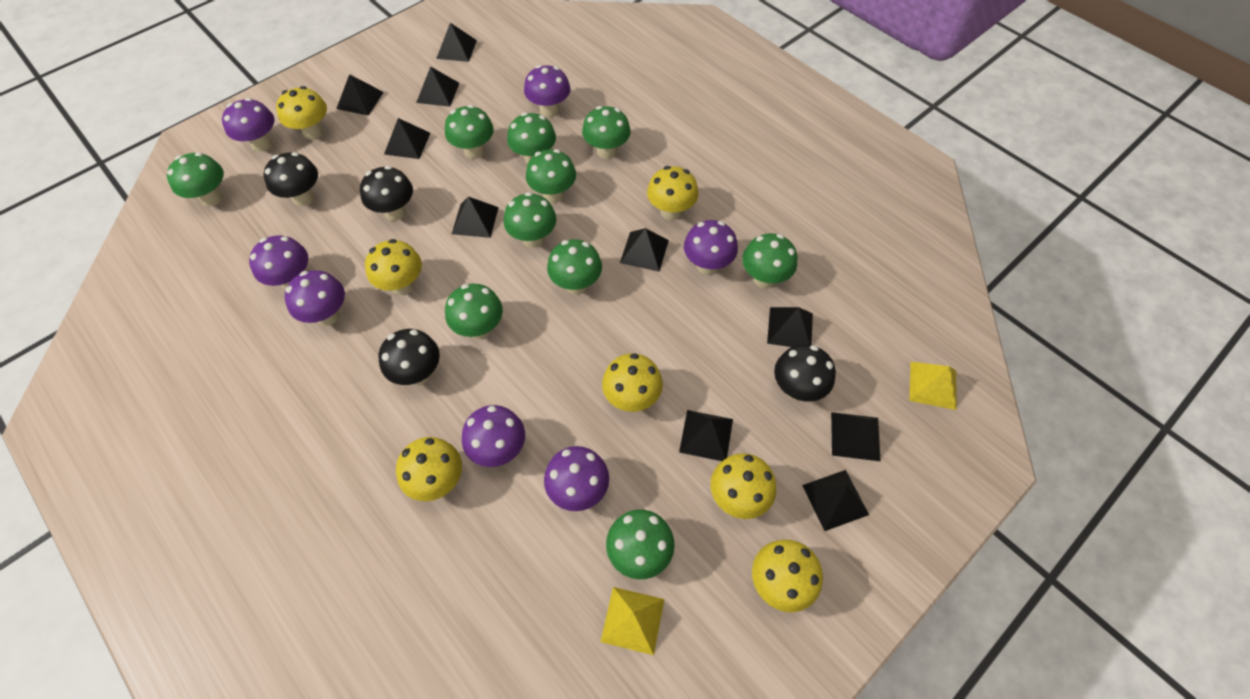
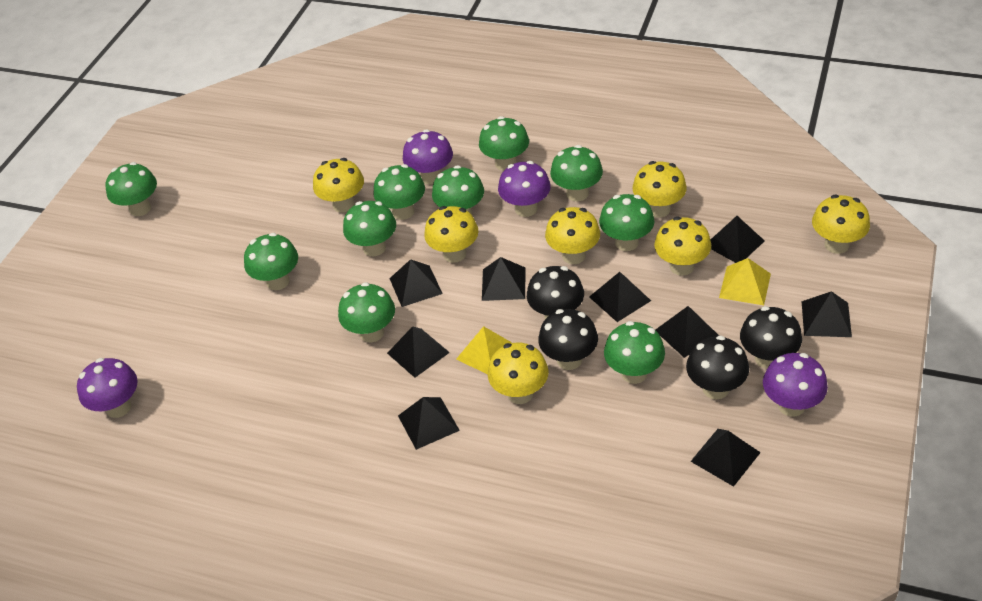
black pyramid: 10 -> 9
purple mushroom: 7 -> 4

